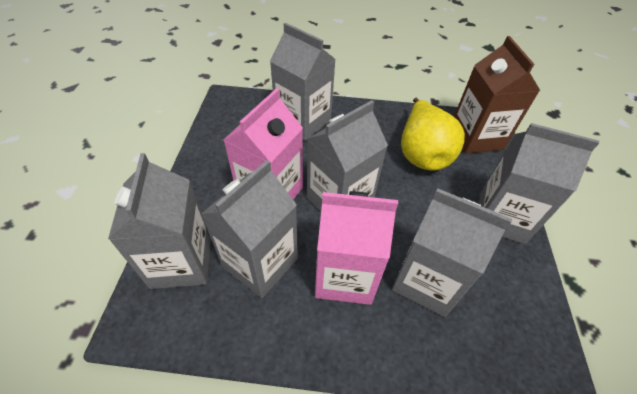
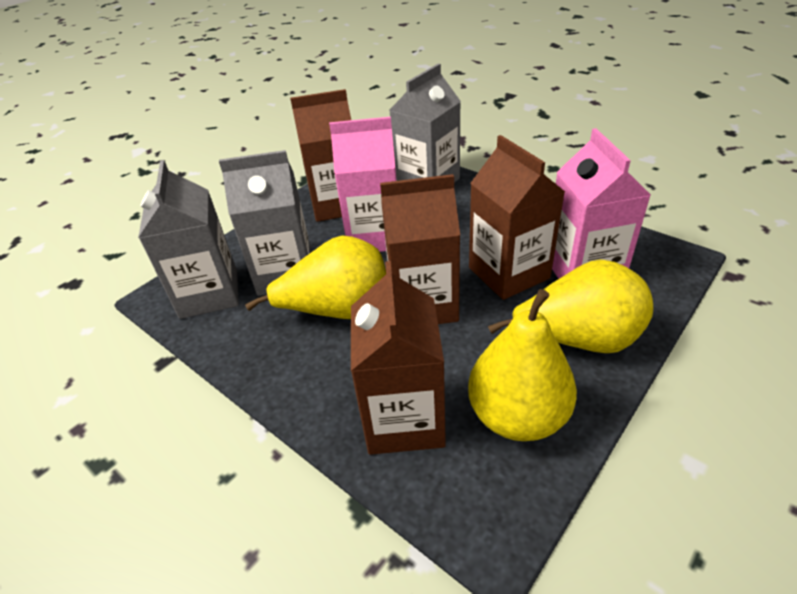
brown carton: 1 -> 4
grey carton: 6 -> 3
yellow pear: 1 -> 3

